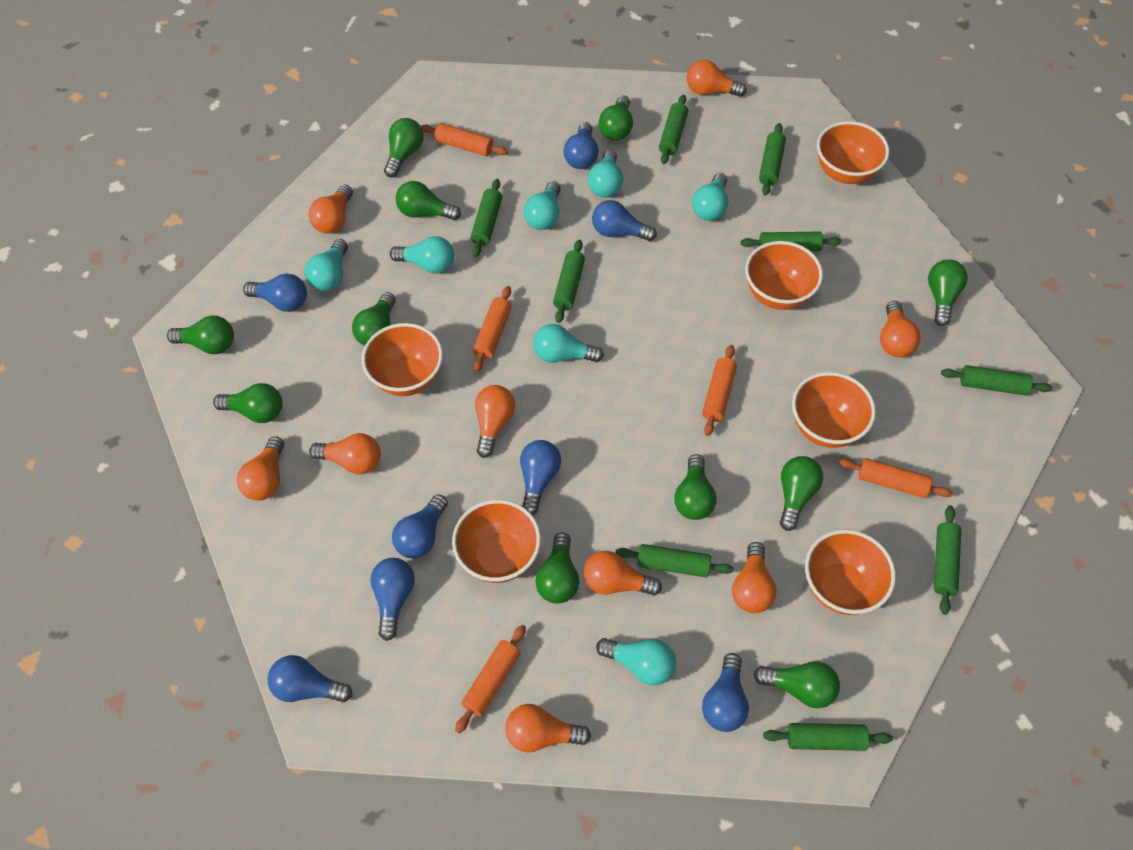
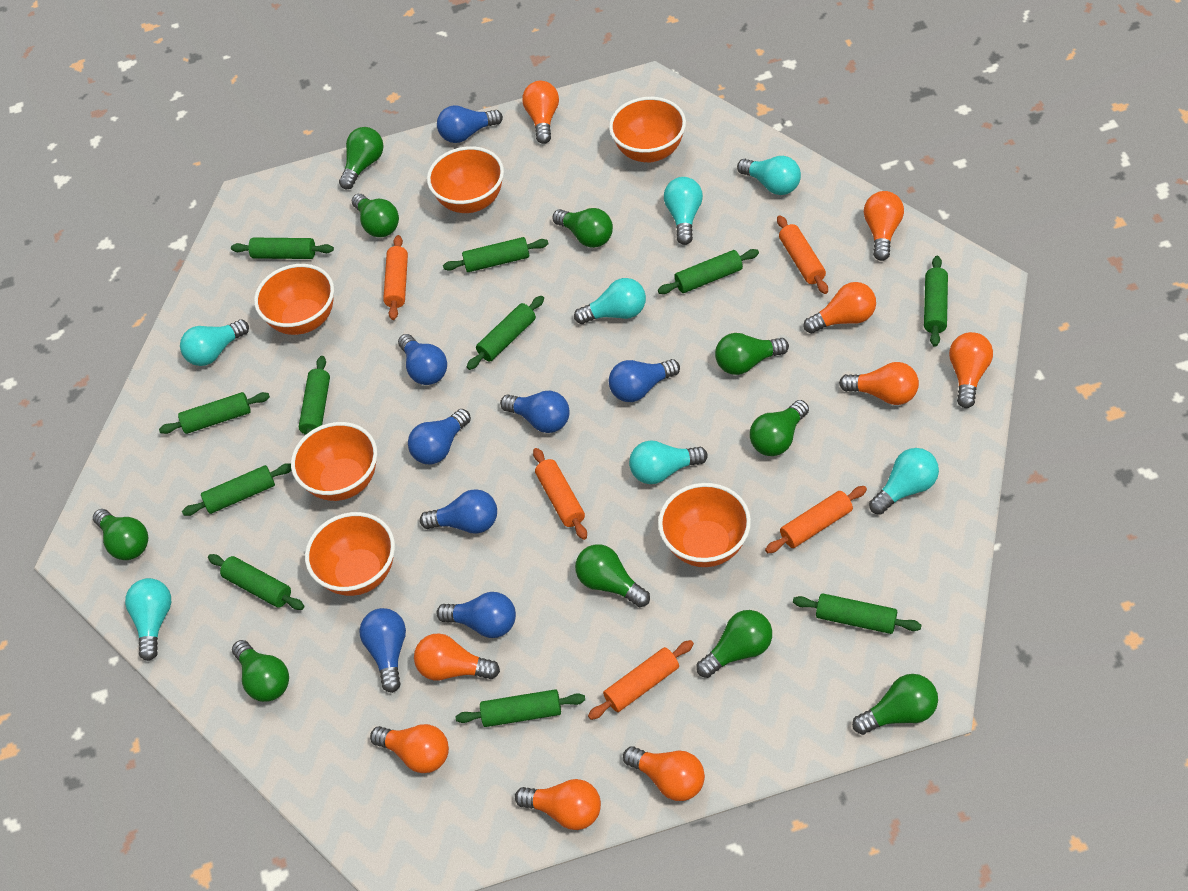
green light bulb: 11 -> 10
green rolling pin: 9 -> 11

